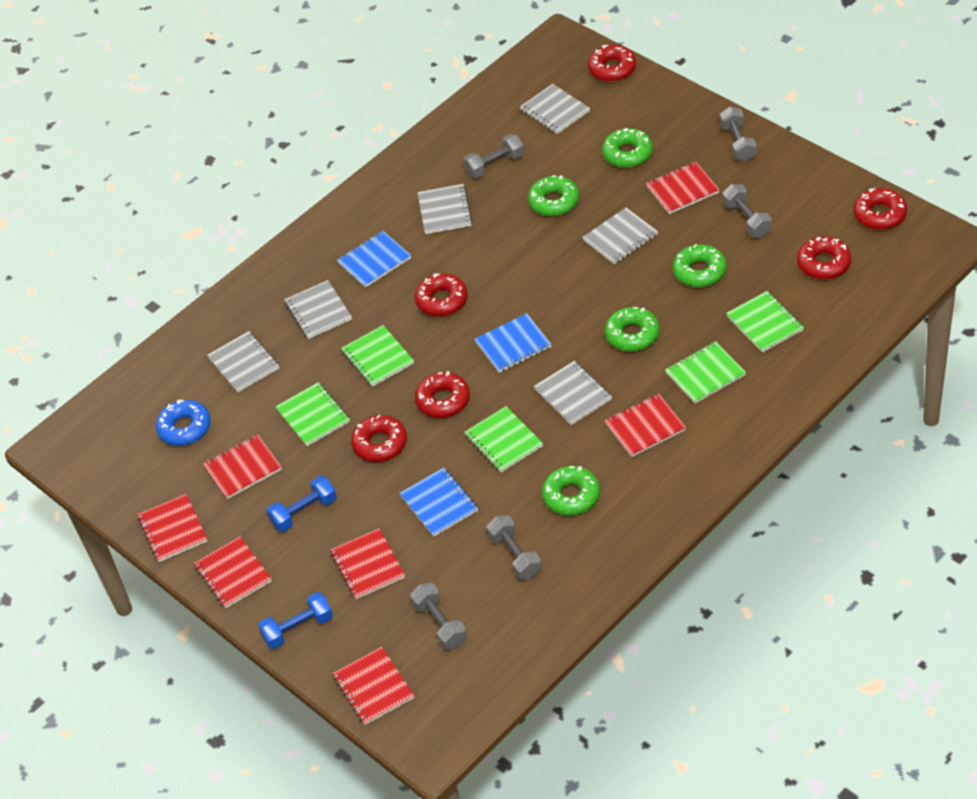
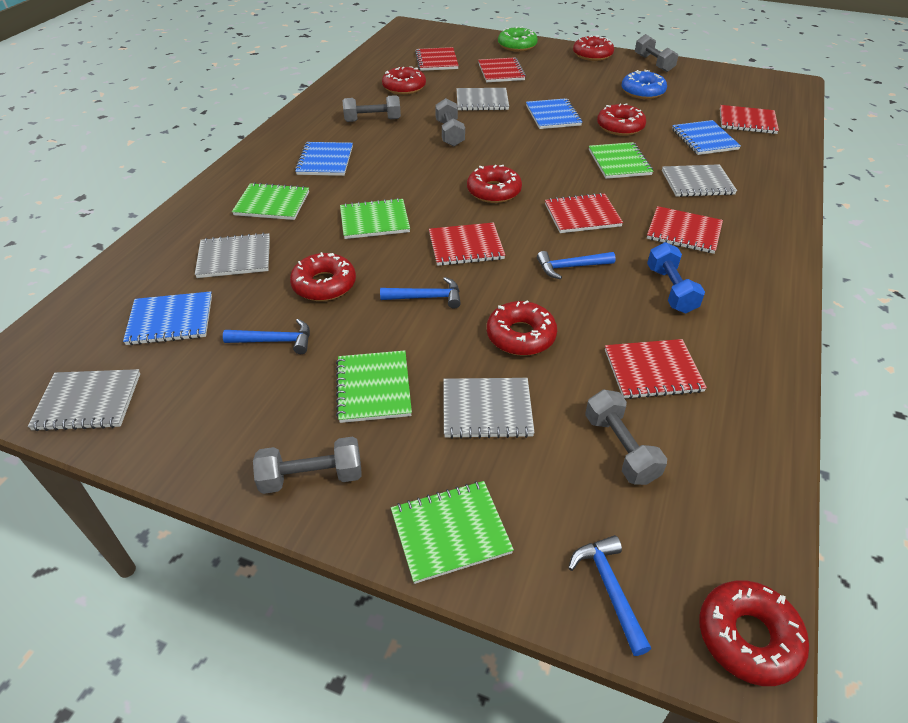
blue dumbbell: 2 -> 1
blue hammer: 0 -> 4
blue notebook: 3 -> 4
green donut: 5 -> 1
grey notebook: 6 -> 5
red donut: 6 -> 7

